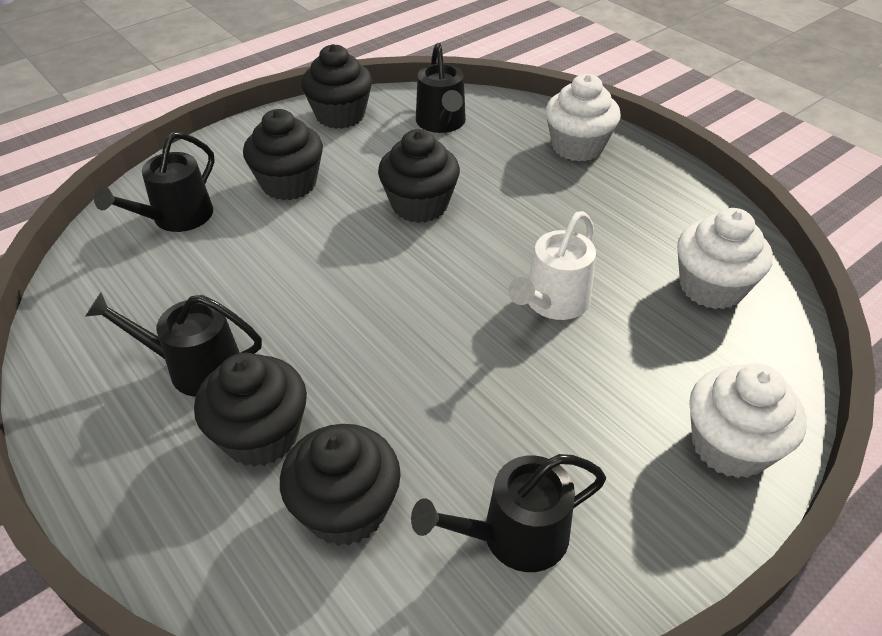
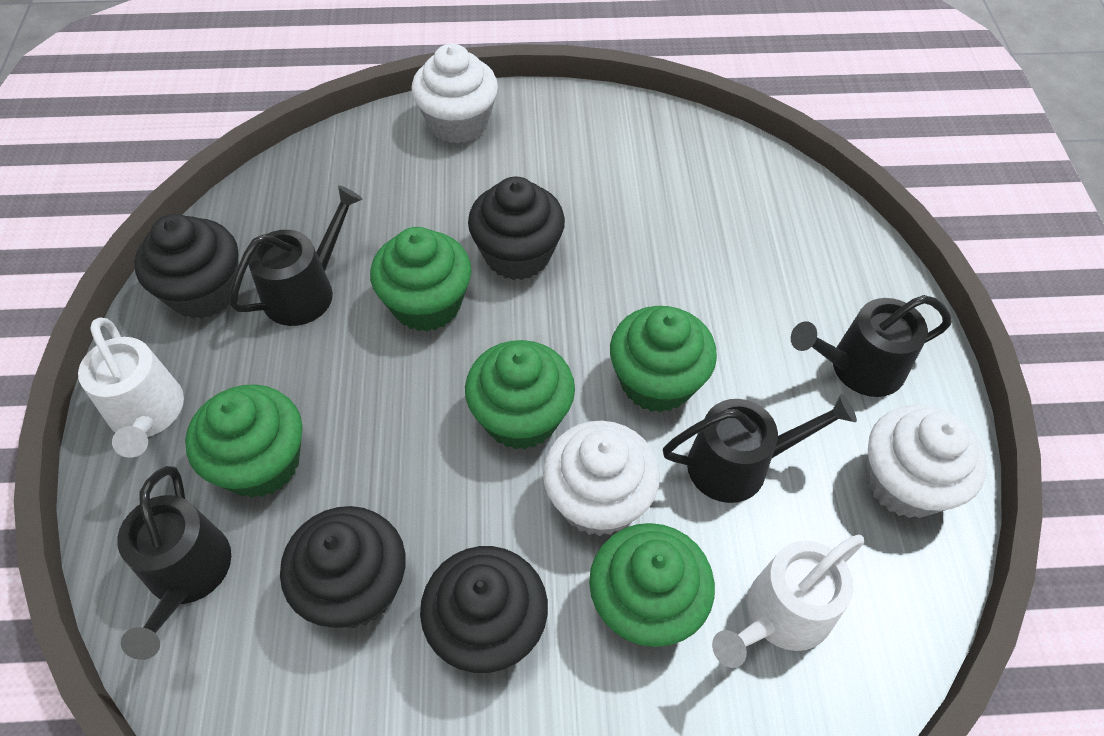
black cupcake: 5 -> 4
green cupcake: 0 -> 5
white watering can: 1 -> 2

